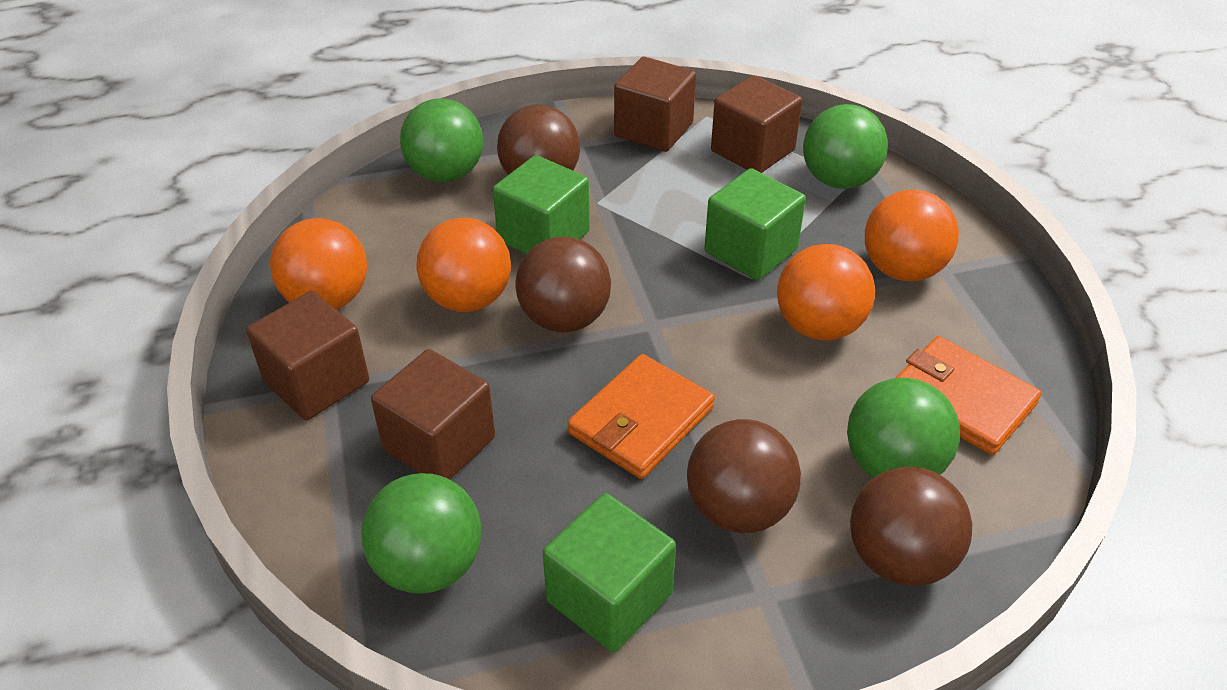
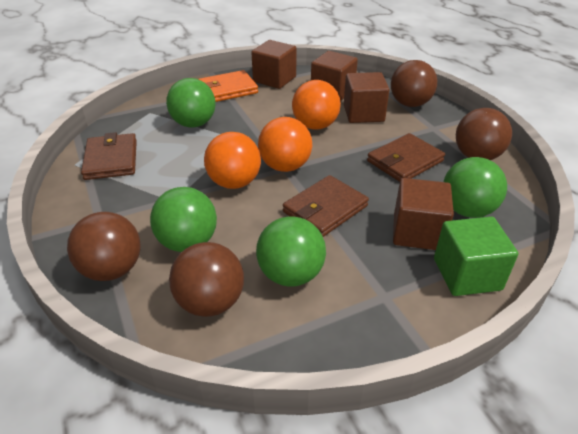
brown wallet: 0 -> 3
green cube: 3 -> 1
orange ball: 4 -> 3
orange wallet: 2 -> 1

